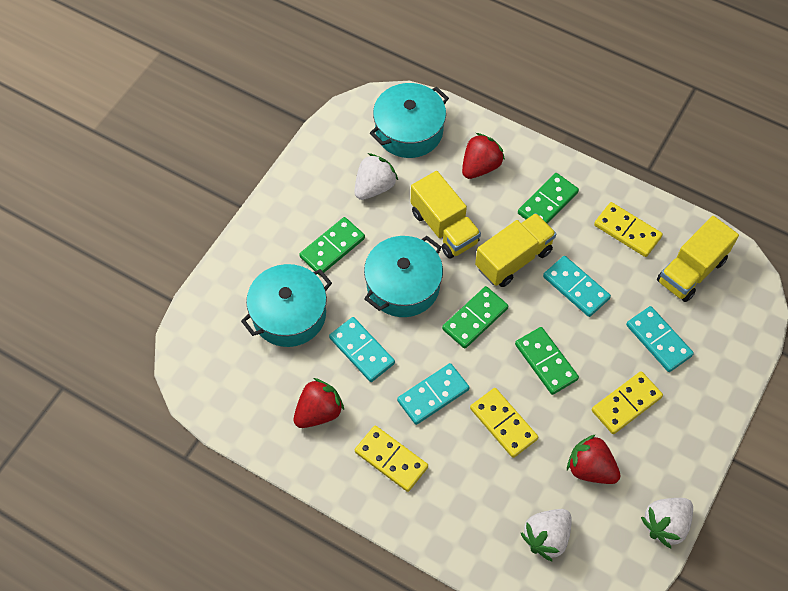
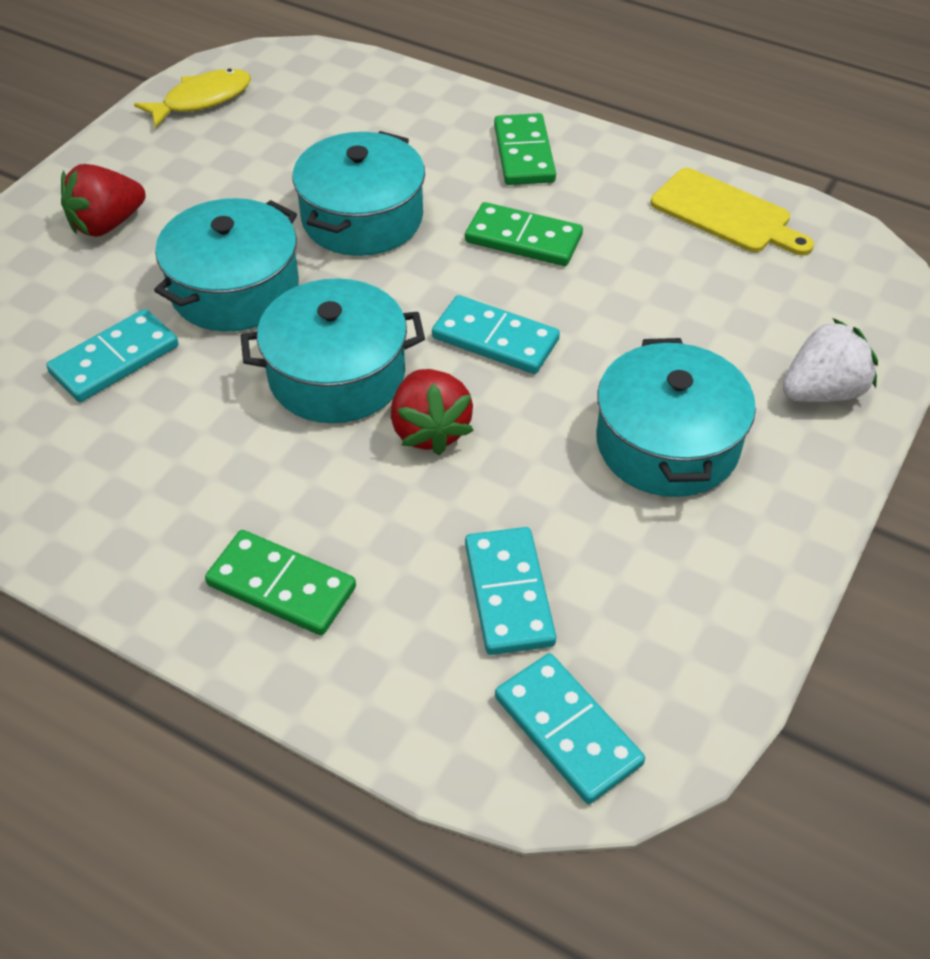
green domino: 4 -> 3
red strawberry: 3 -> 2
turquoise pot: 3 -> 4
white strawberry: 3 -> 1
yellow cutting board: 0 -> 1
yellow domino: 4 -> 0
yellow fish: 0 -> 1
yellow truck: 3 -> 0

